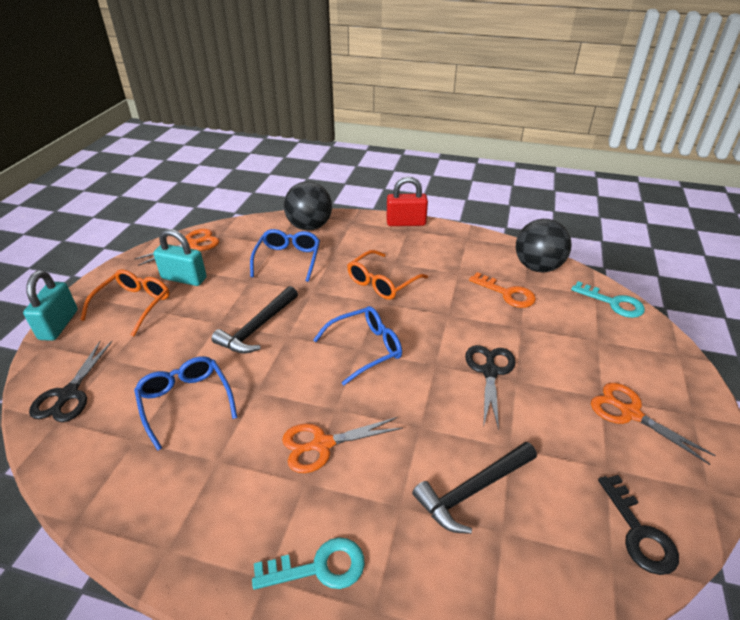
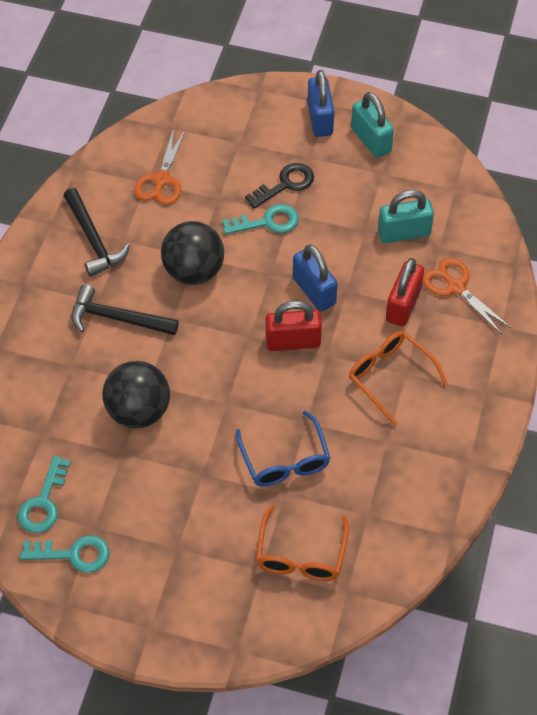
black scissors: 2 -> 0
blue glasses: 3 -> 1
blue padlock: 0 -> 2
orange key: 1 -> 0
orange scissors: 3 -> 2
red padlock: 1 -> 2
turquoise key: 2 -> 3

